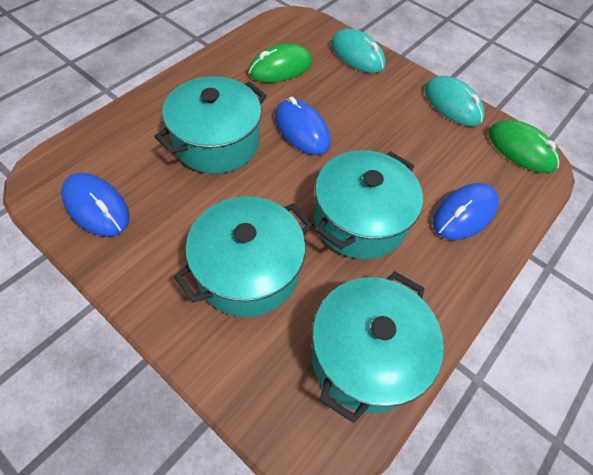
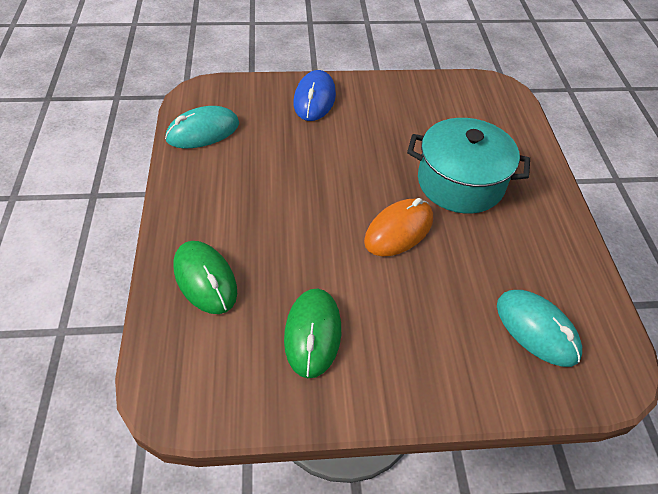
blue mouse: 3 -> 1
orange mouse: 0 -> 1
turquoise pot: 4 -> 1

